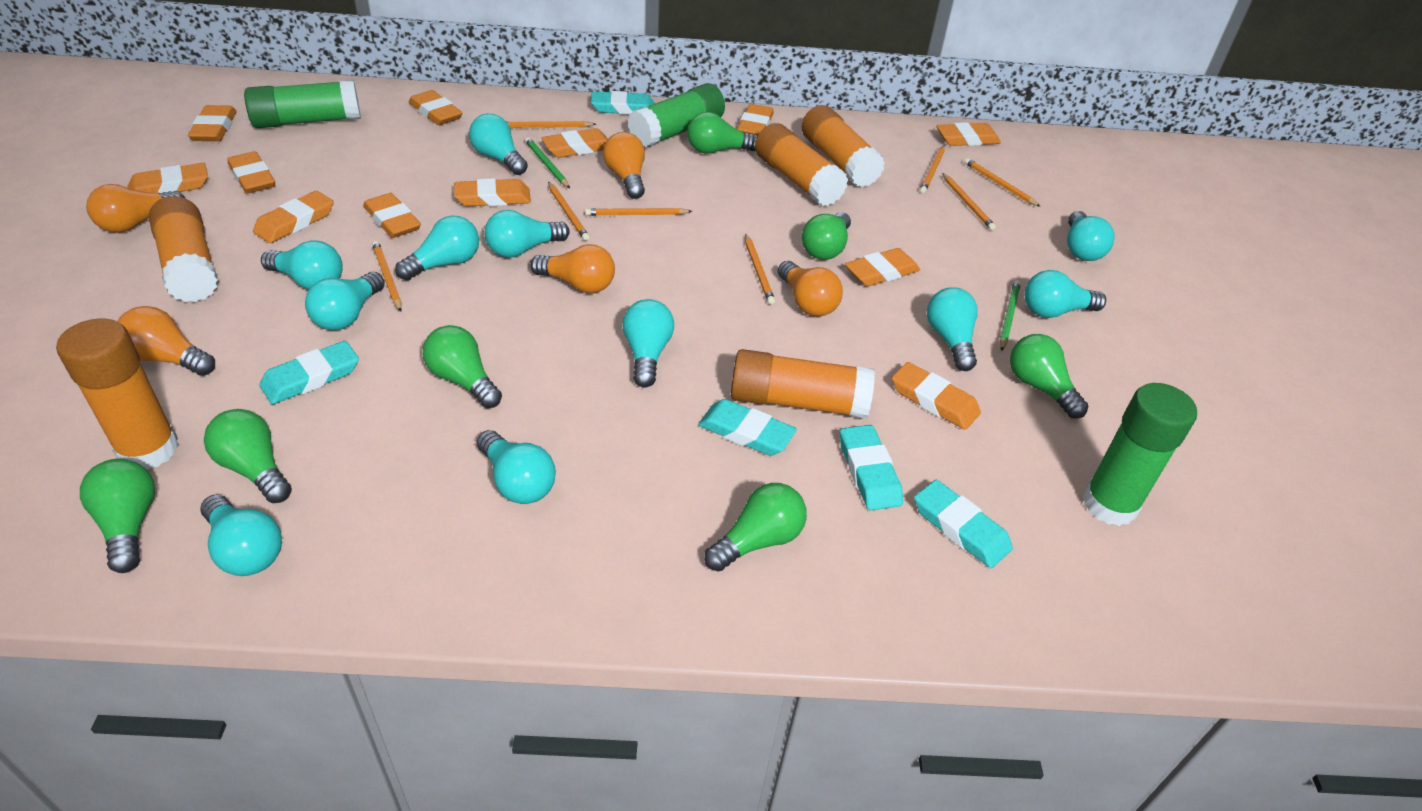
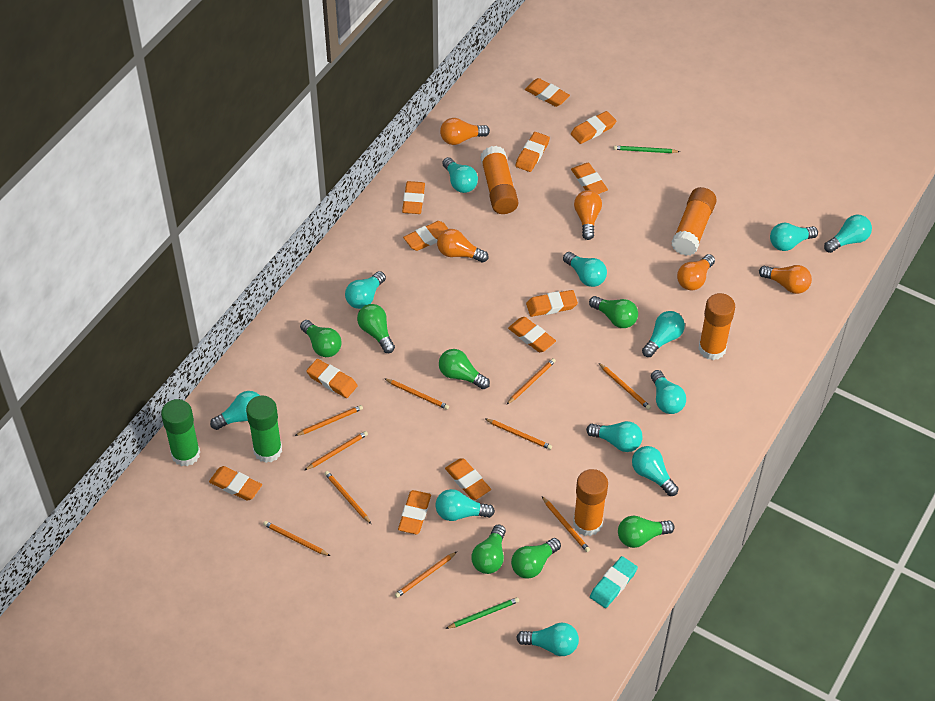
green glue stick: 3 -> 2
orange glue stick: 5 -> 4
orange pencil: 8 -> 10
turquoise eraser: 5 -> 1
turquoise light bulb: 11 -> 12

